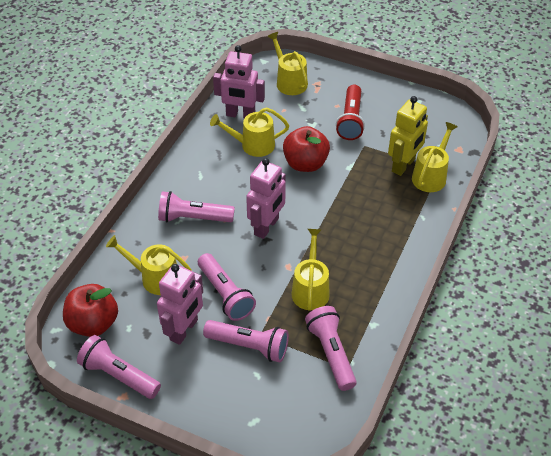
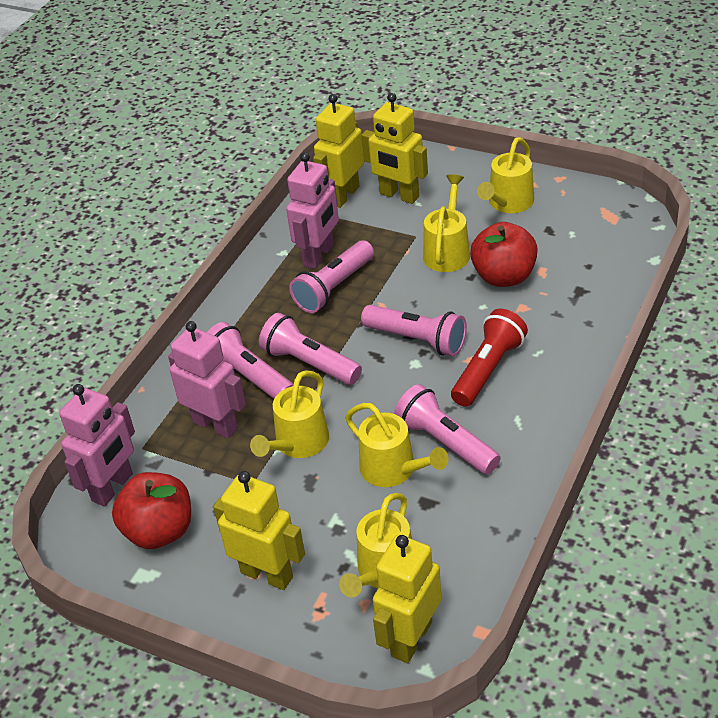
yellow robot: 1 -> 4

